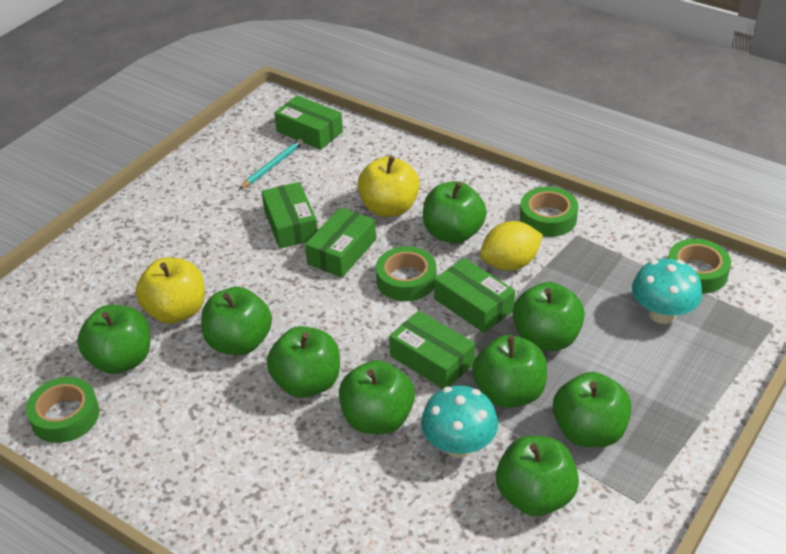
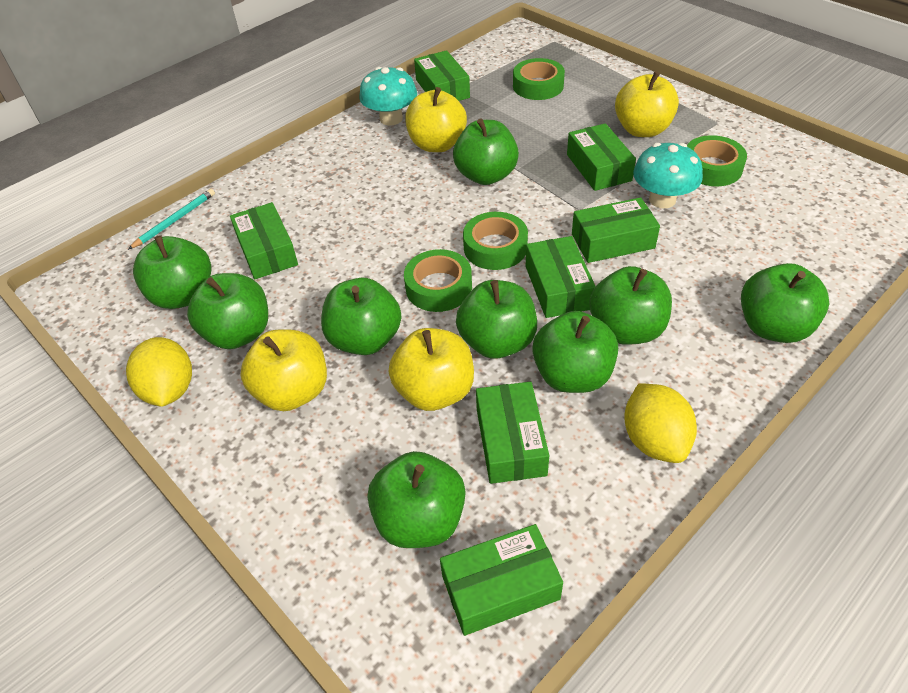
green box: 5 -> 7
yellow apple: 2 -> 4
yellow lemon: 1 -> 2

